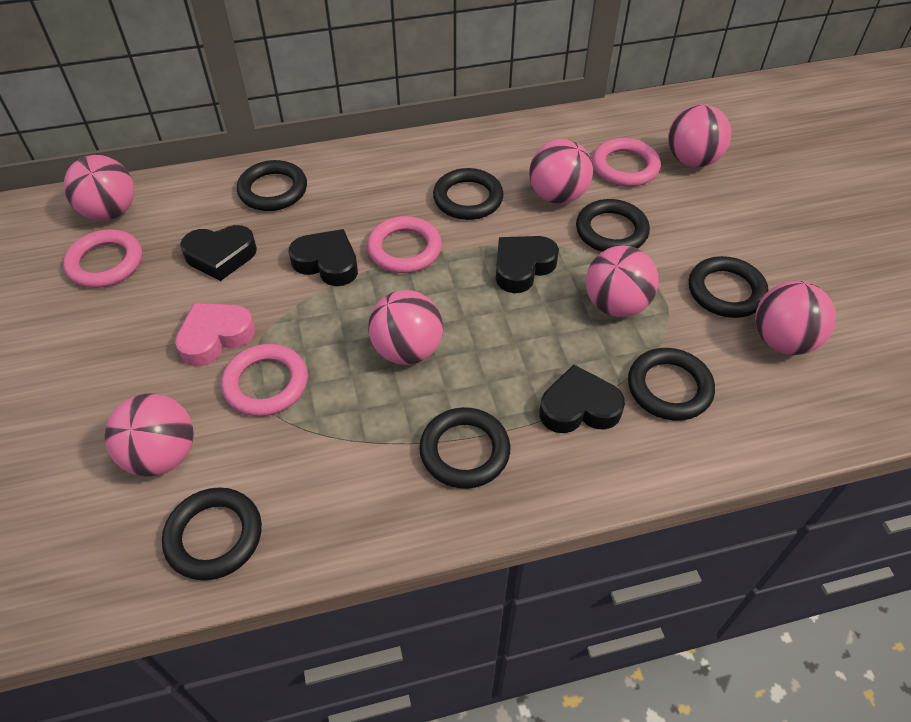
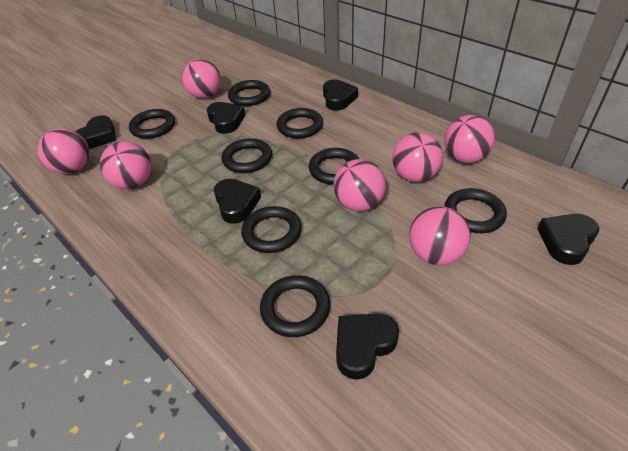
black heart: 4 -> 6
black ring: 7 -> 8
pink heart: 1 -> 0
pink ring: 4 -> 0

